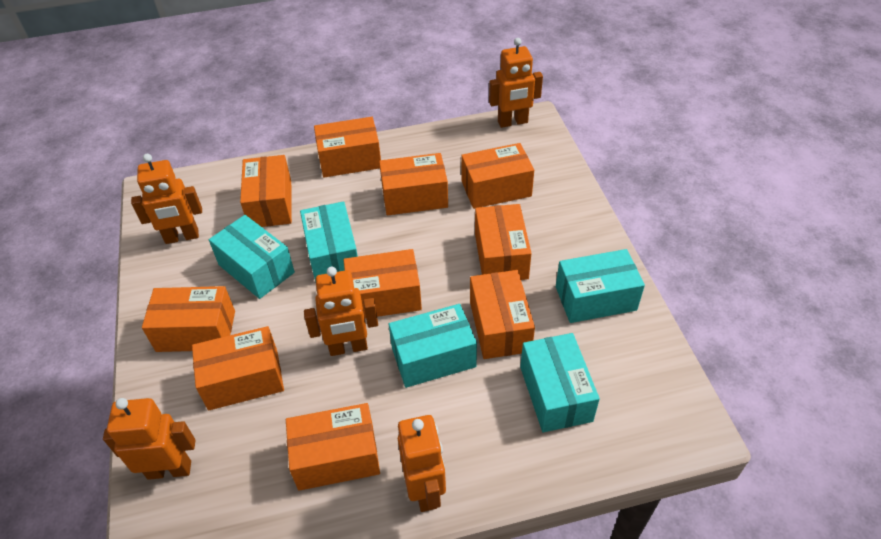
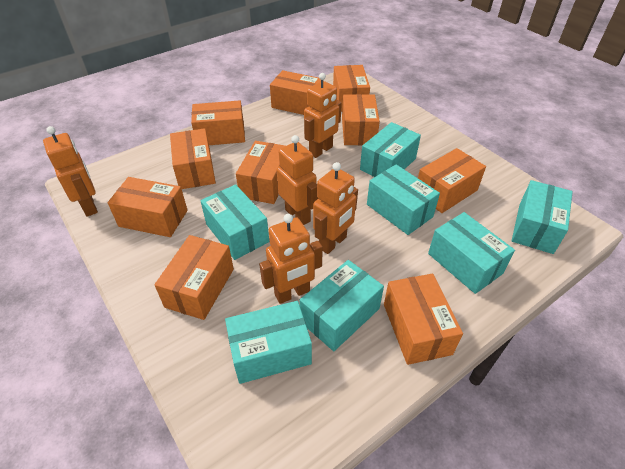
turquoise box: 5 -> 7

